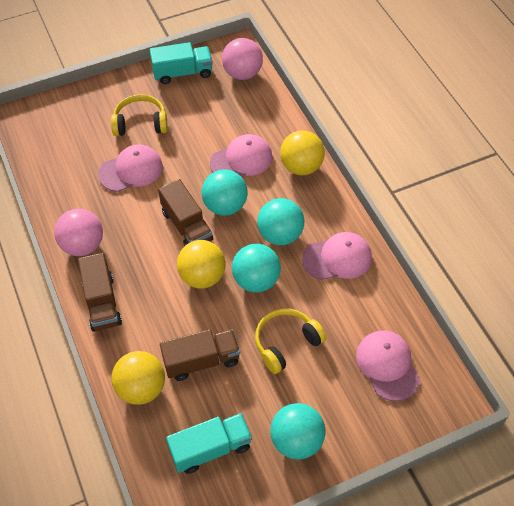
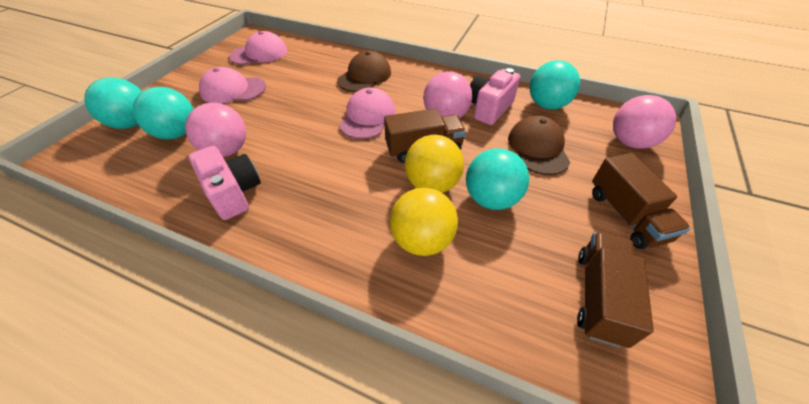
brown cap: 0 -> 2
pink ball: 2 -> 3
pink camera: 0 -> 2
pink cap: 4 -> 3
turquoise truck: 2 -> 0
yellow ball: 3 -> 2
yellow headphones: 2 -> 0

